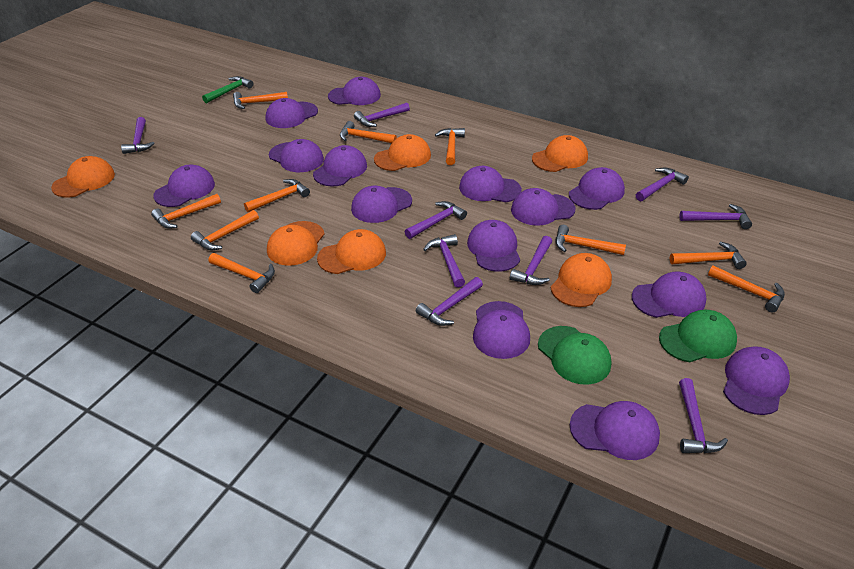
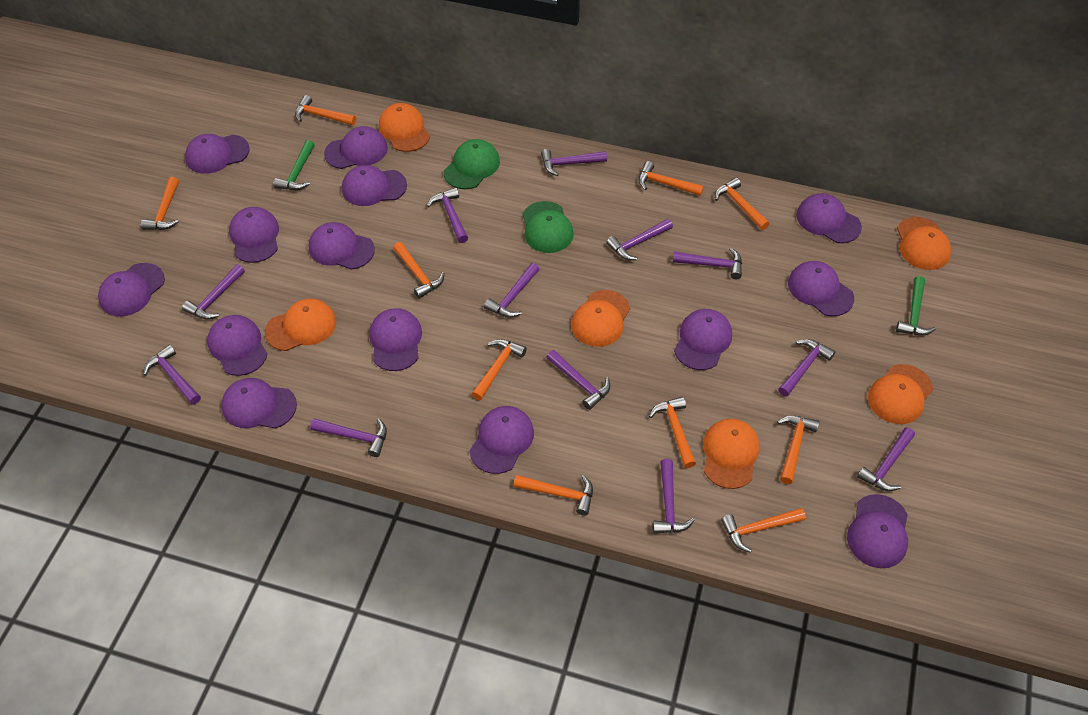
green hammer: 1 -> 2
purple hammer: 9 -> 12

